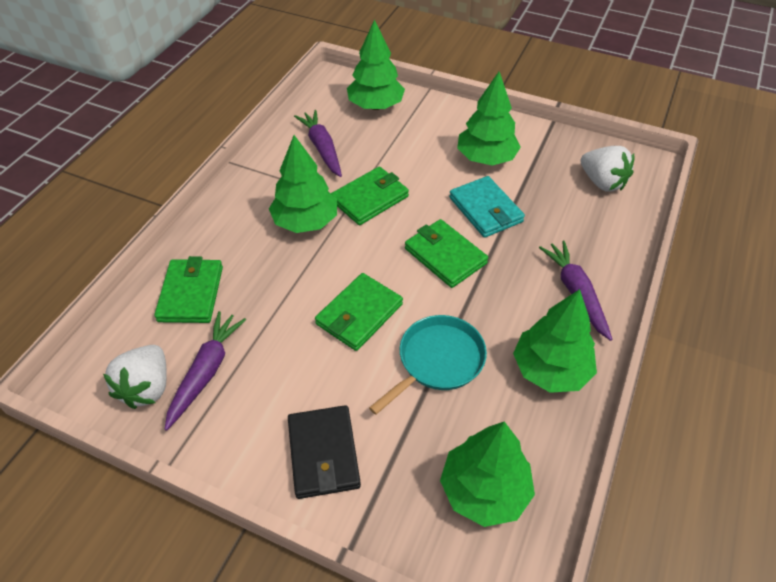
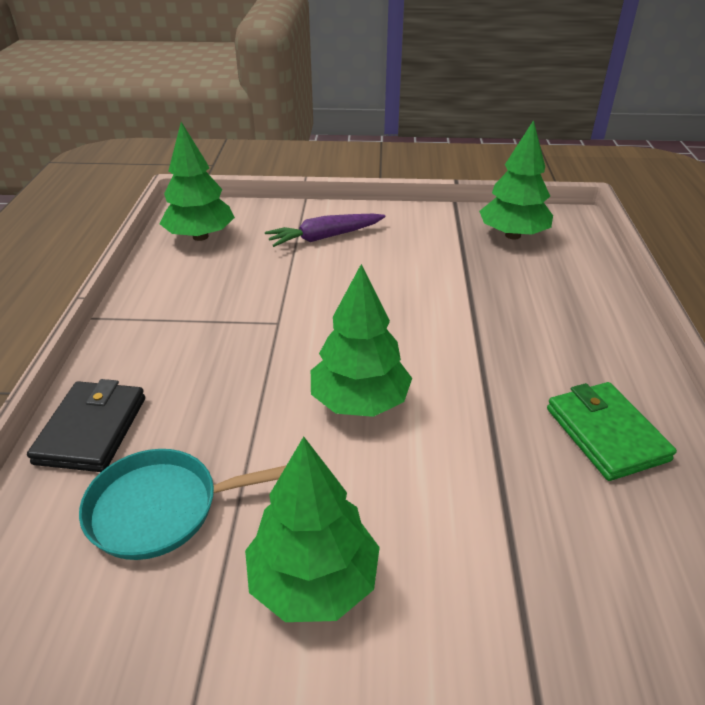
green tree: 5 -> 4
green wallet: 4 -> 1
purple carrot: 3 -> 1
turquoise wallet: 1 -> 0
white strawberry: 2 -> 0

